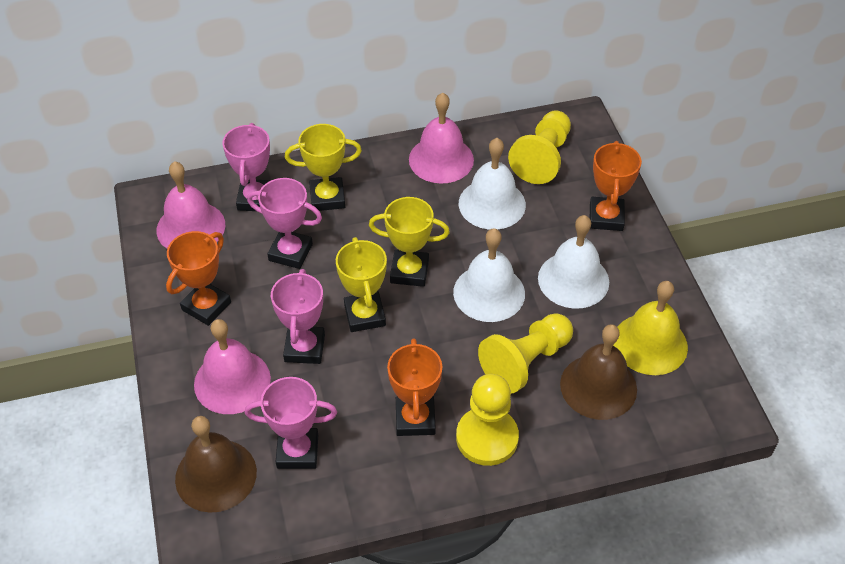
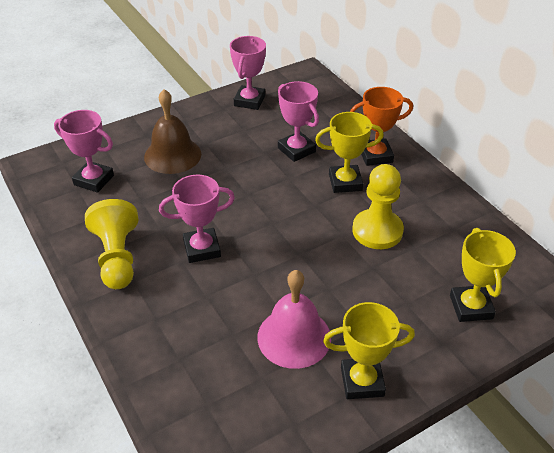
brown bell: 2 -> 1
orange trophy: 3 -> 1
pink bell: 3 -> 1
white bell: 3 -> 0
yellow bell: 1 -> 0
yellow pawn: 3 -> 2

